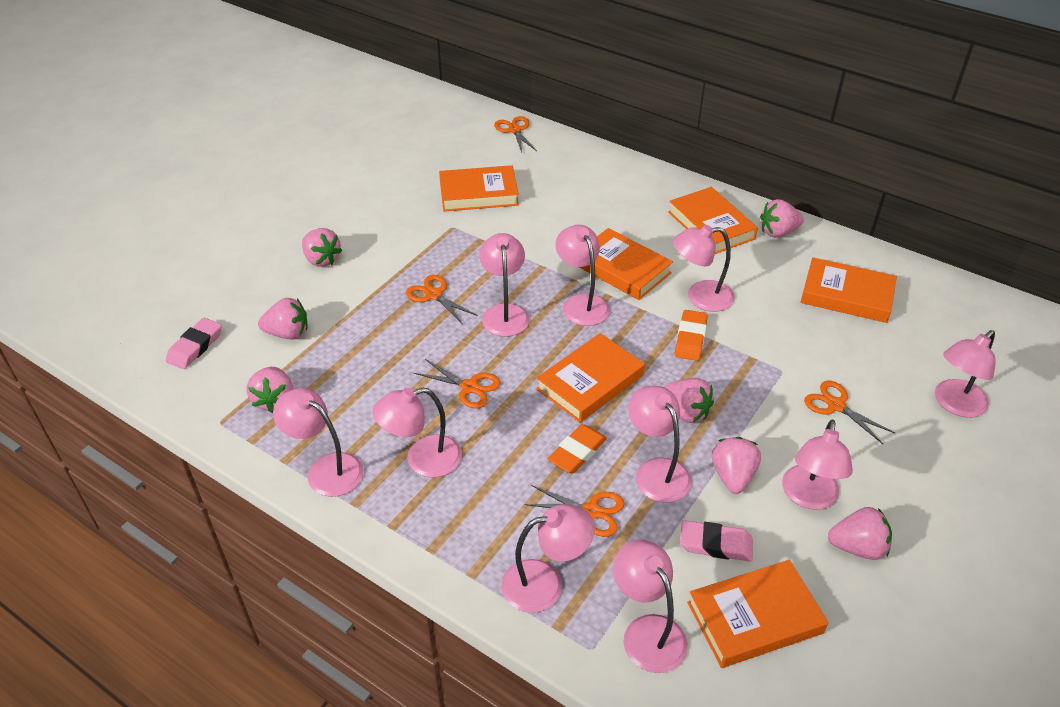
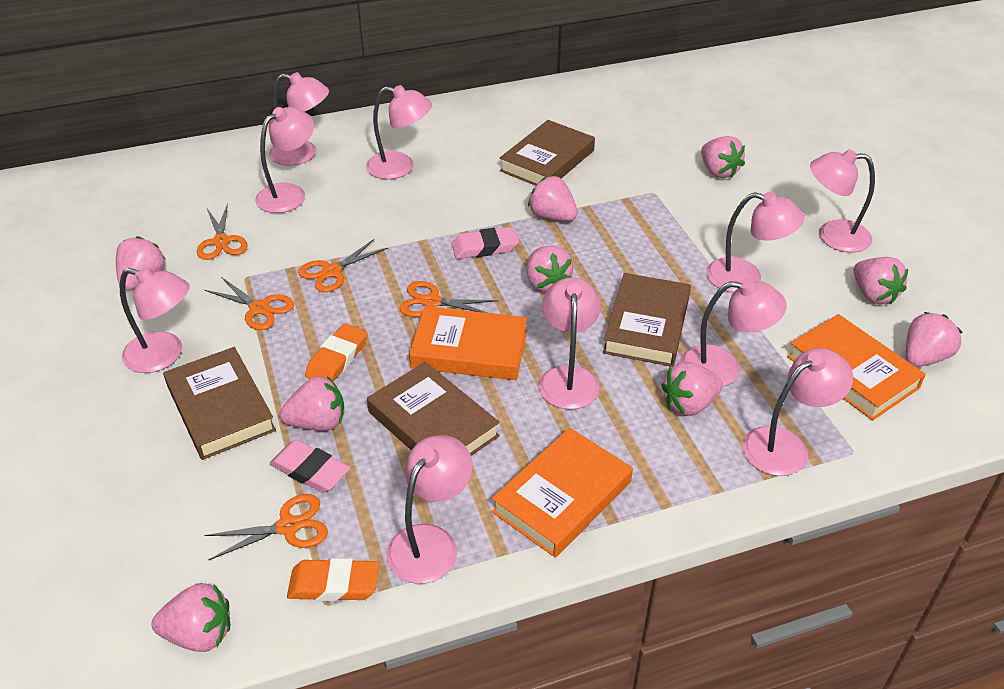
brown book: 0 -> 4
orange book: 6 -> 3
pink strawberry: 7 -> 9

